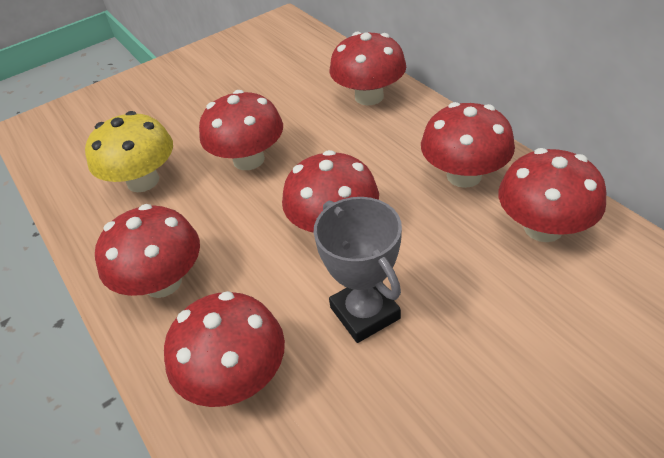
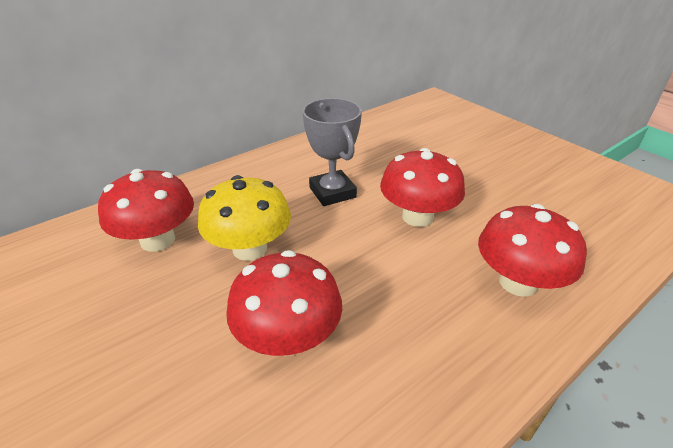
red mushroom: 7 -> 4

